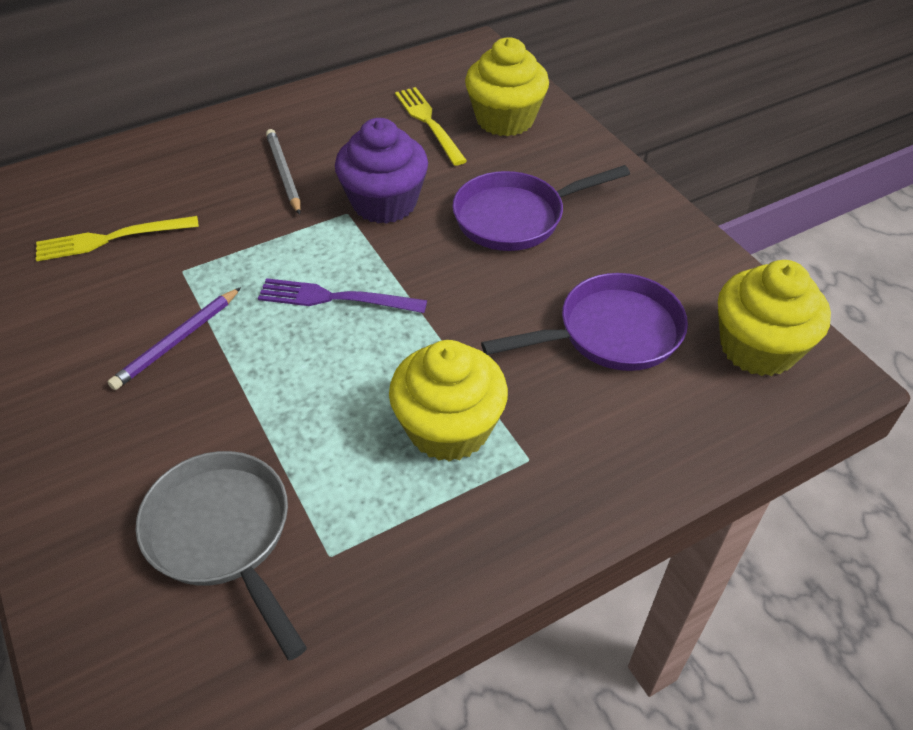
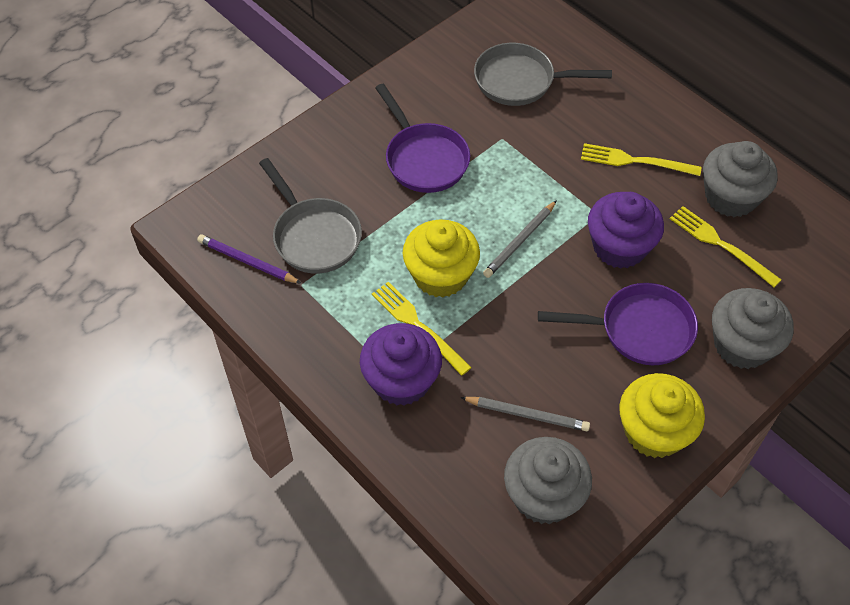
grey cupcake: 0 -> 3
grey pan: 1 -> 2
grey pencil: 1 -> 2
purple cupcake: 1 -> 2
purple fork: 1 -> 0
yellow cupcake: 3 -> 2
yellow fork: 2 -> 3

